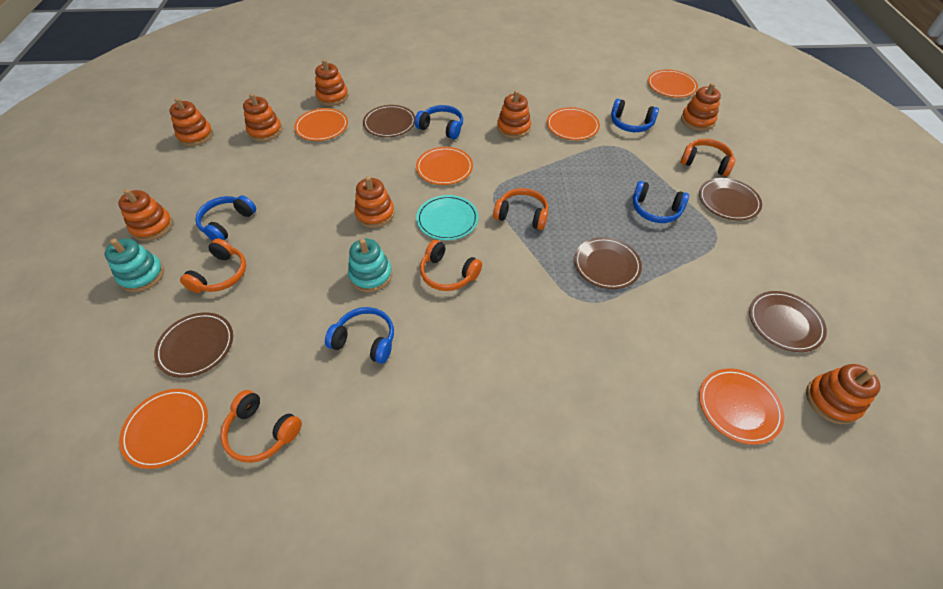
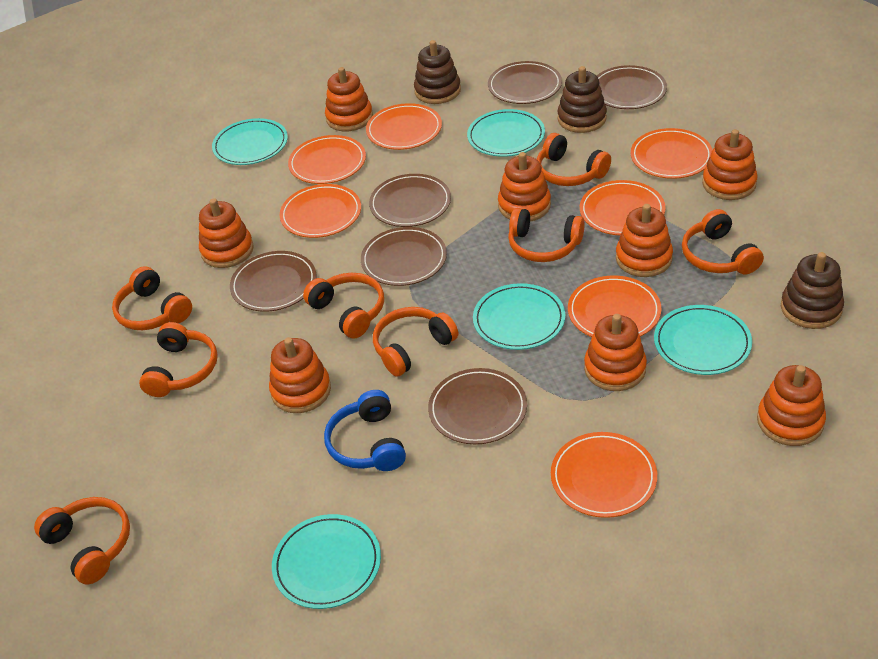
blue headphones: 5 -> 1
brown plate: 5 -> 6
brown stacking toy: 0 -> 3
orange headphones: 5 -> 8
orange plate: 6 -> 7
turquoise plate: 1 -> 5
turquoise stacking toy: 2 -> 0

